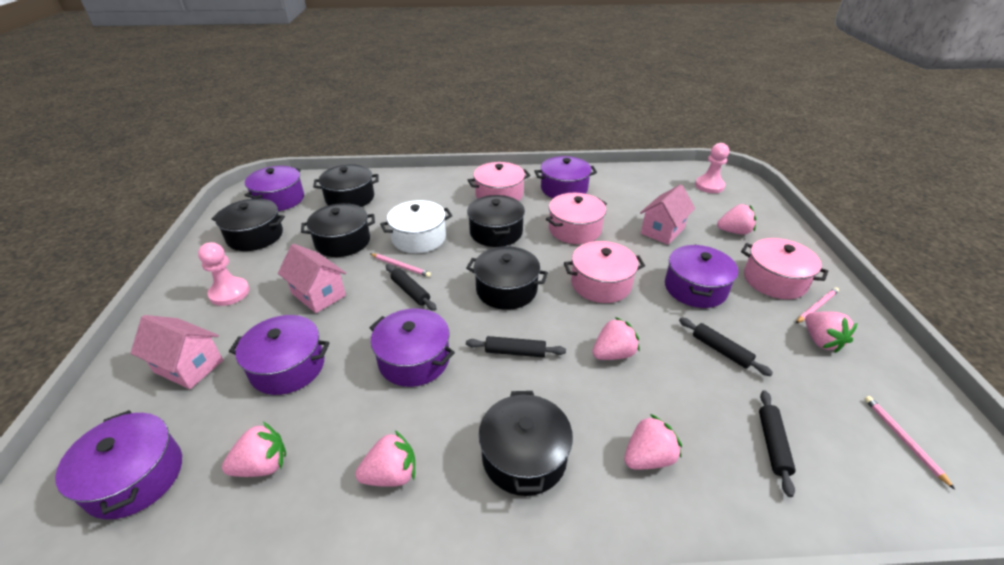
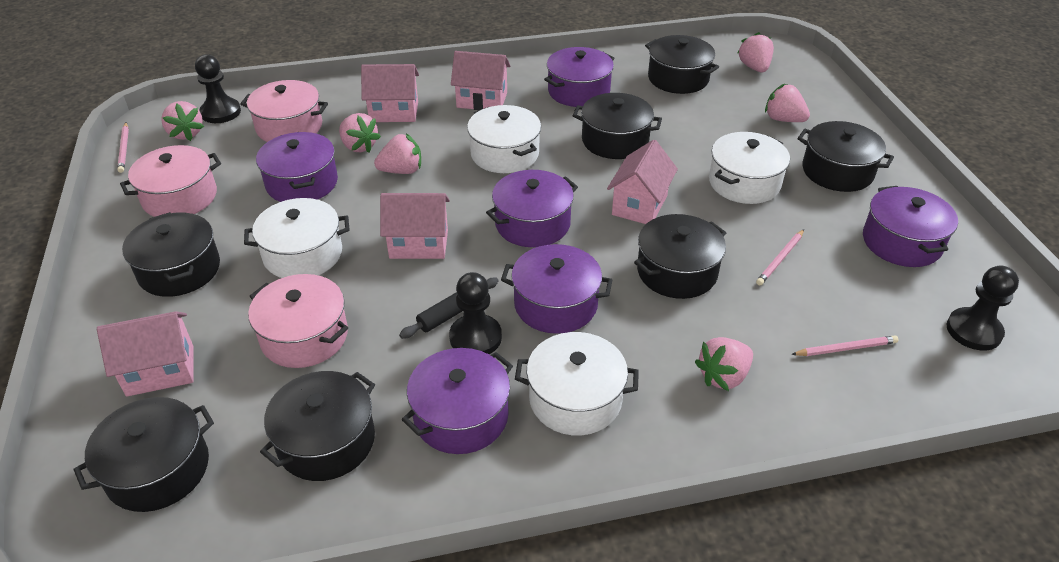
black pawn: 0 -> 3
black pot: 6 -> 7
black rolling pin: 4 -> 1
pink house: 3 -> 5
pink pawn: 2 -> 0
pink pot: 4 -> 3
white pot: 1 -> 4

